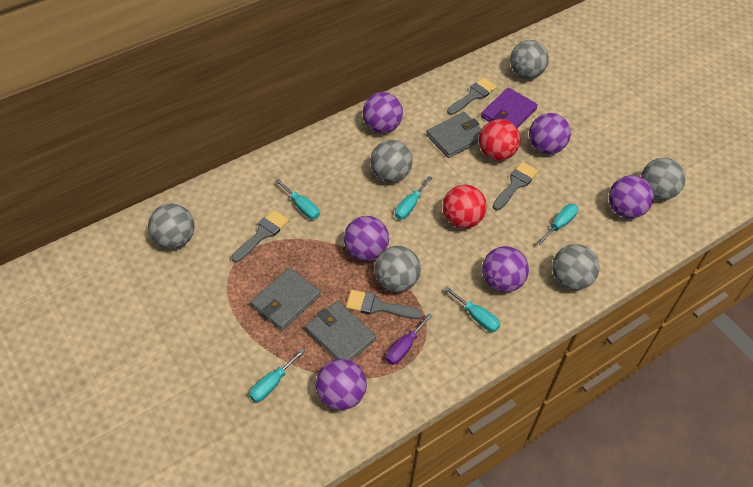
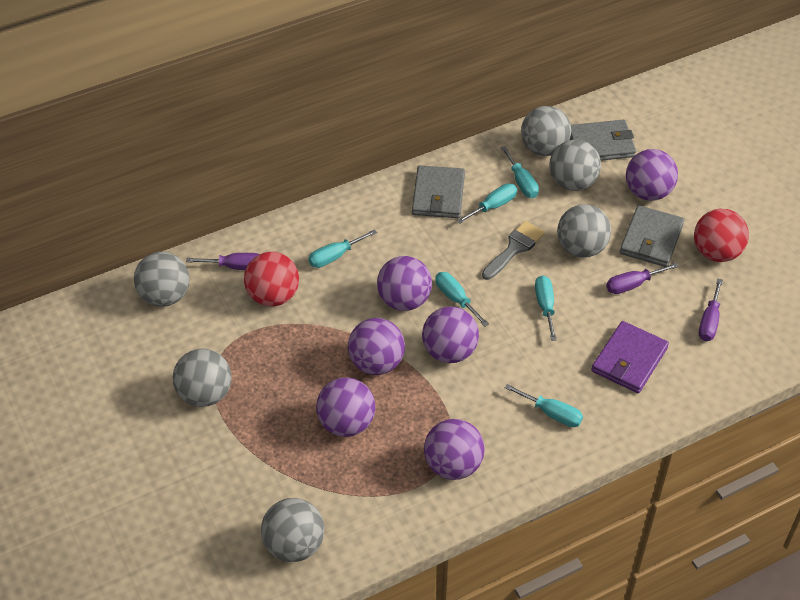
grey brush: 4 -> 1
purple screwdriver: 1 -> 3
turquoise screwdriver: 5 -> 6

